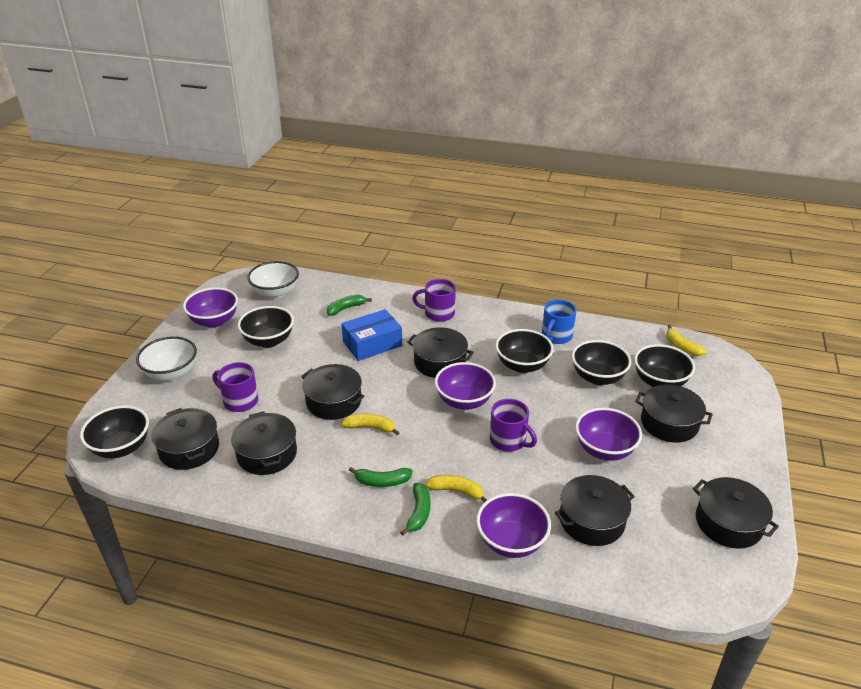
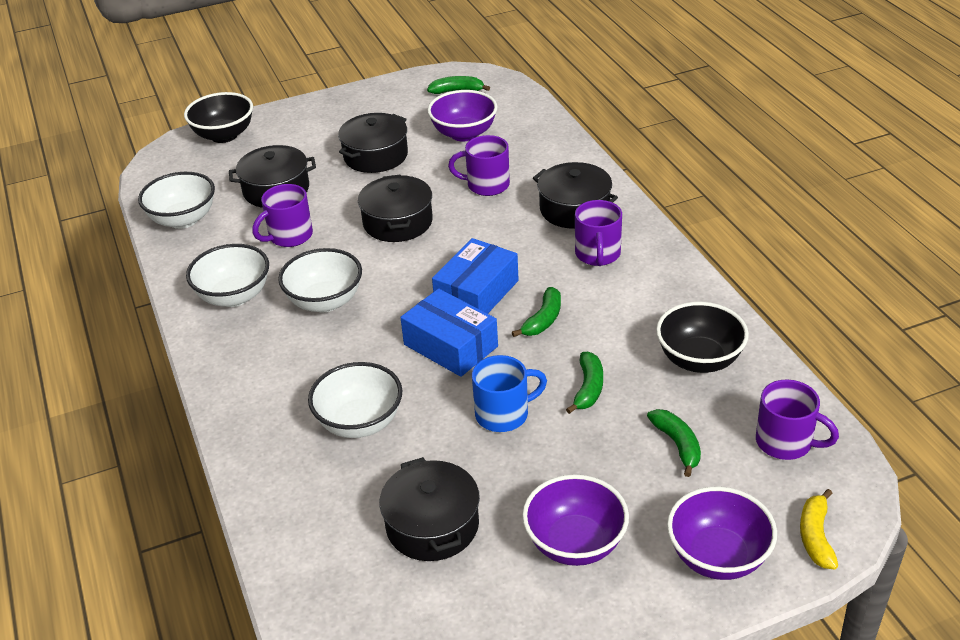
black bowl: 5 -> 2
black pot: 7 -> 5
blue box: 1 -> 2
green banana: 3 -> 4
purple bowl: 4 -> 3
purple mug: 3 -> 4
white bowl: 2 -> 4
yellow banana: 3 -> 1

